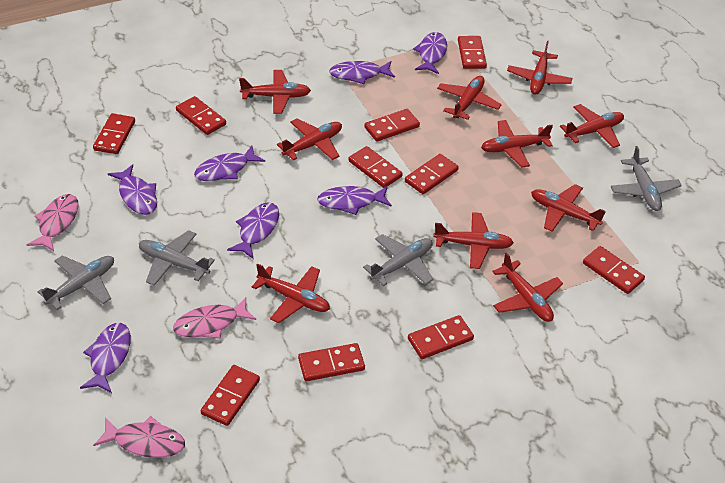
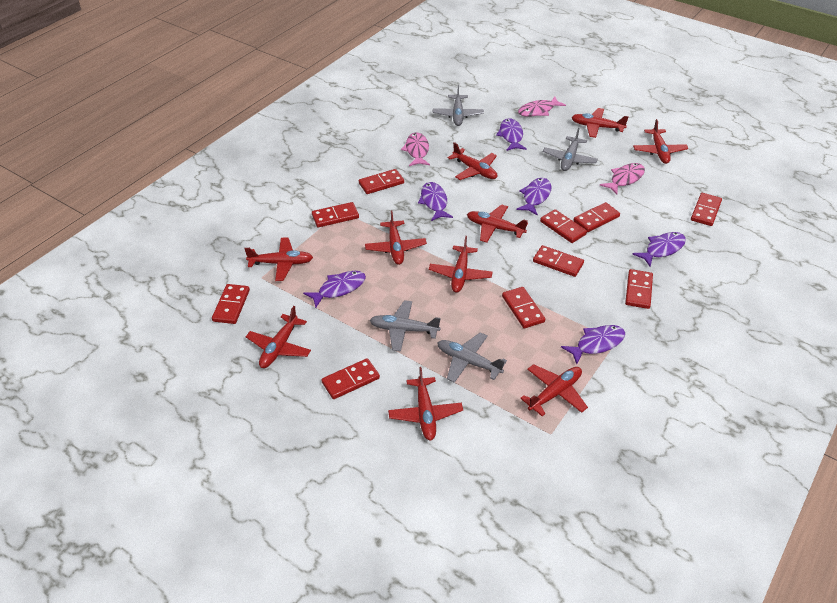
purple fish: 7 -> 6

